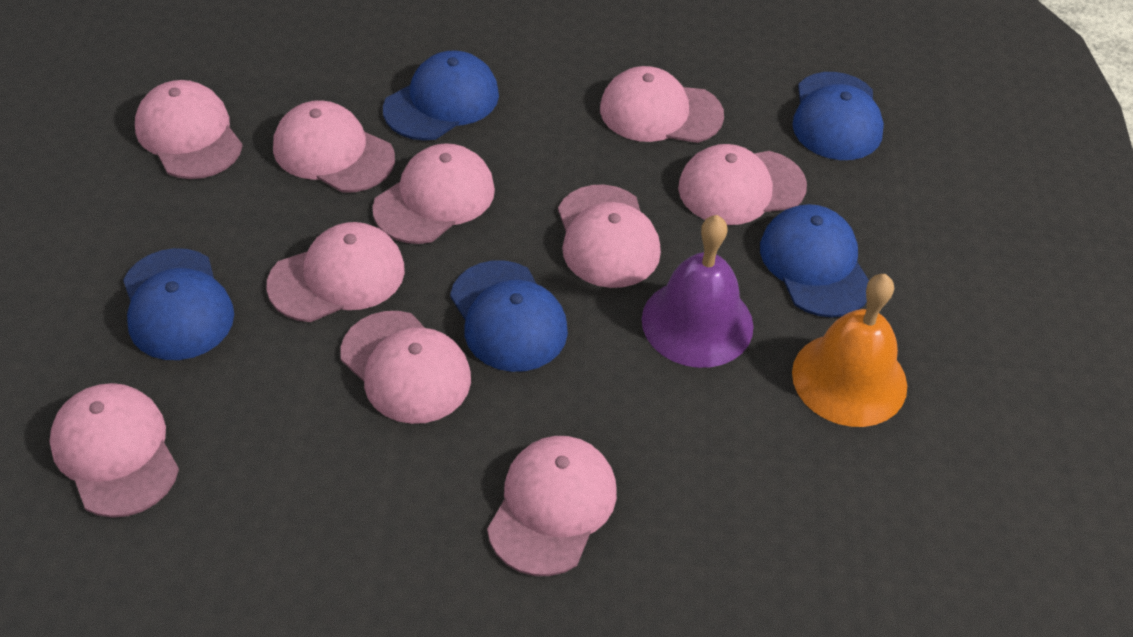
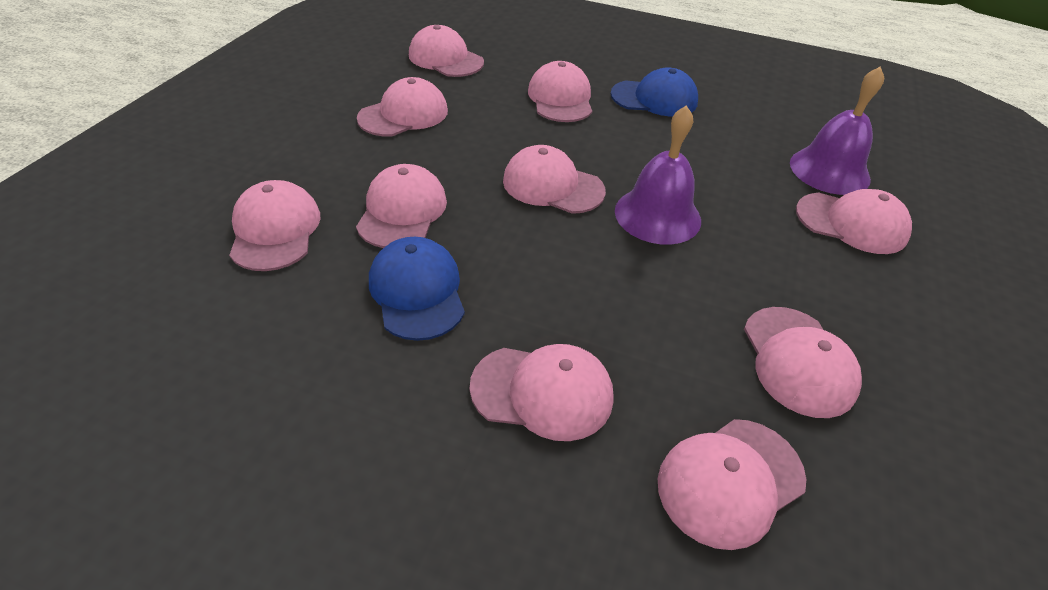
blue cap: 5 -> 2
orange bell: 1 -> 0
purple bell: 1 -> 2

